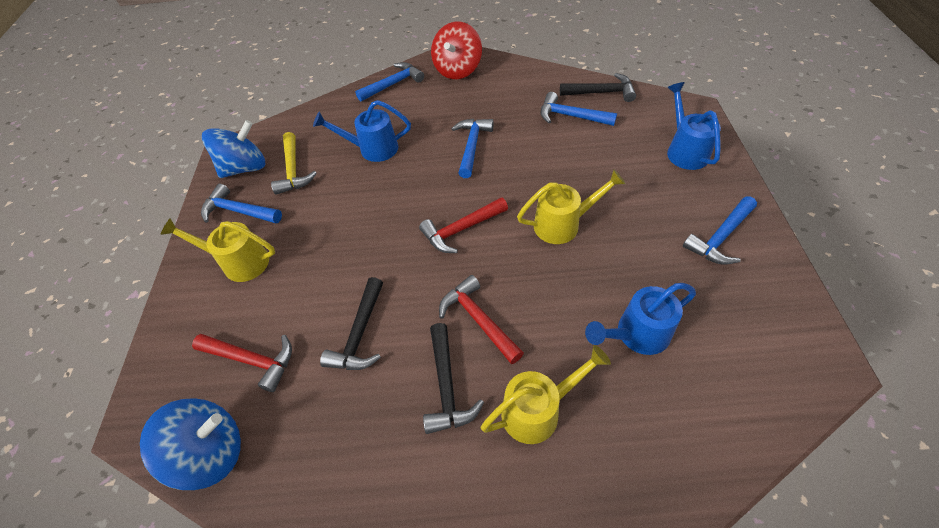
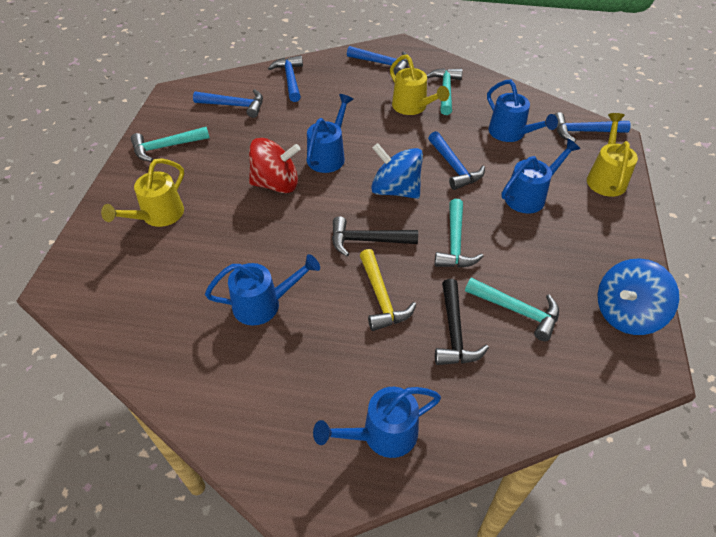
black hammer: 3 -> 2
blue watering can: 3 -> 5
red hammer: 3 -> 0
turquoise hammer: 0 -> 4

